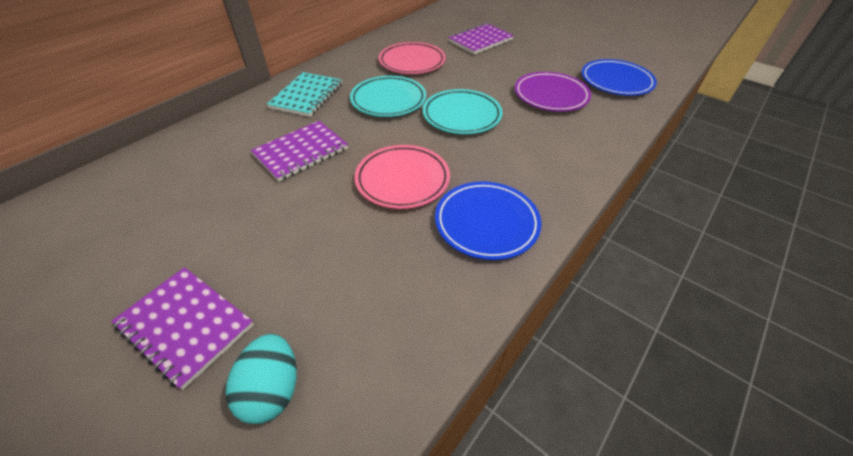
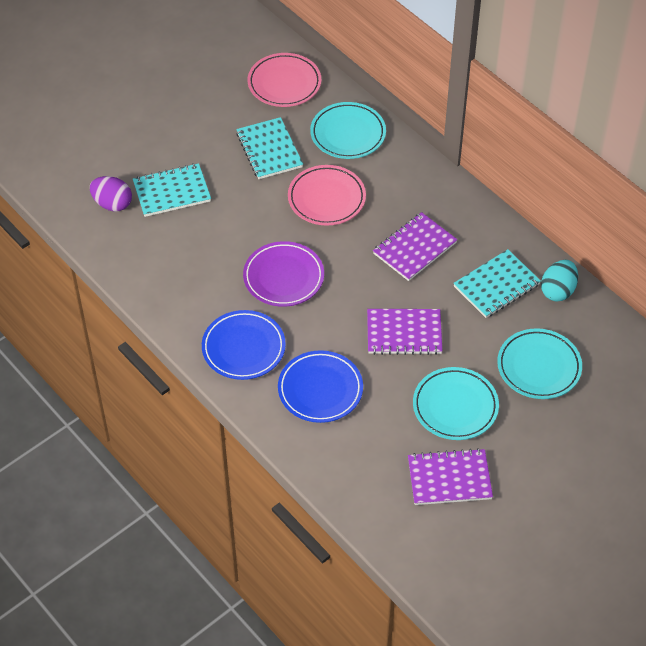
purple egg: 0 -> 1
turquoise notebook: 1 -> 3
turquoise plate: 2 -> 3

